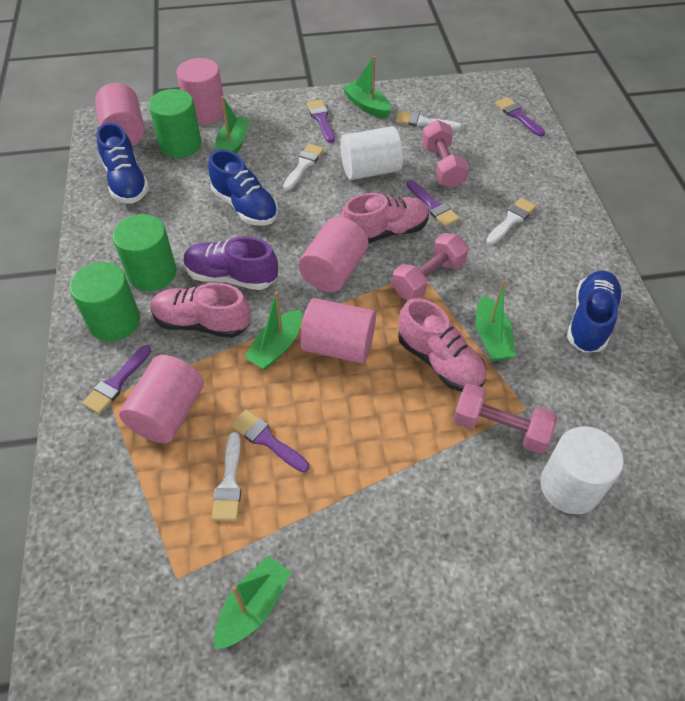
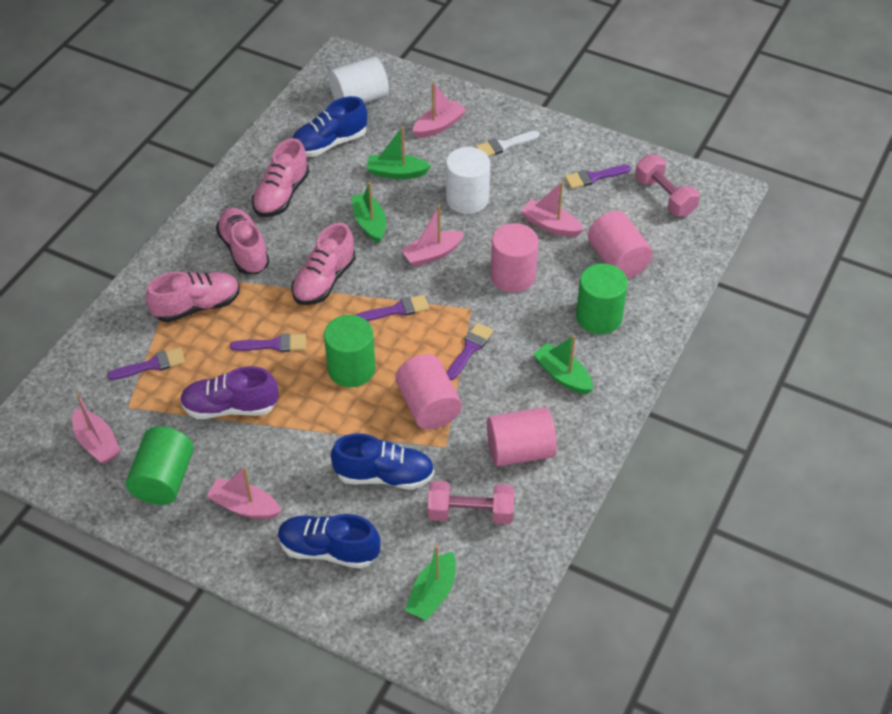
green boat: 5 -> 4
pink boat: 0 -> 5
pink cylinder: 5 -> 4
pink dumbbell: 3 -> 2
pink shoe: 3 -> 4
white brush: 4 -> 1

